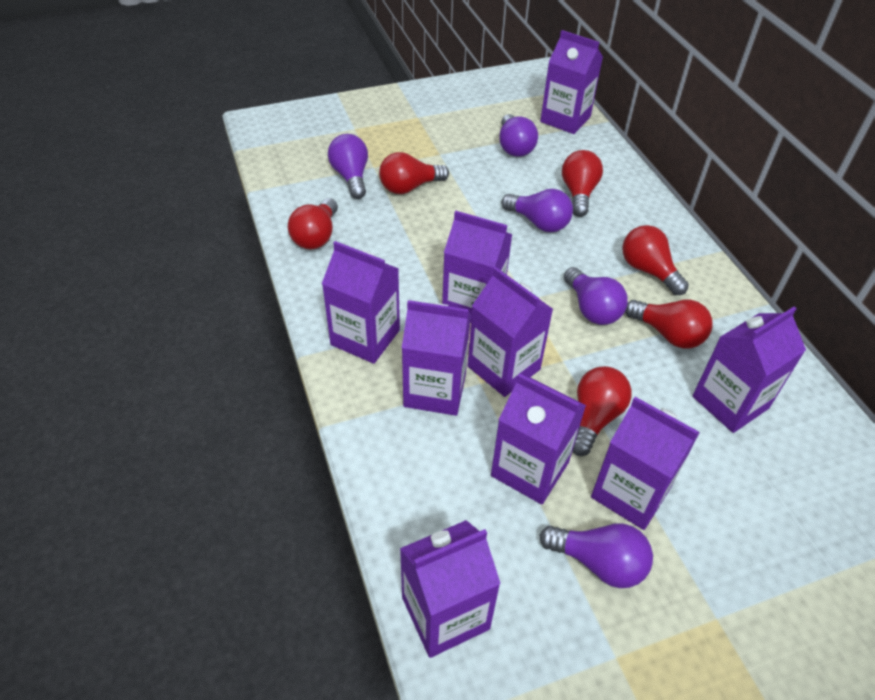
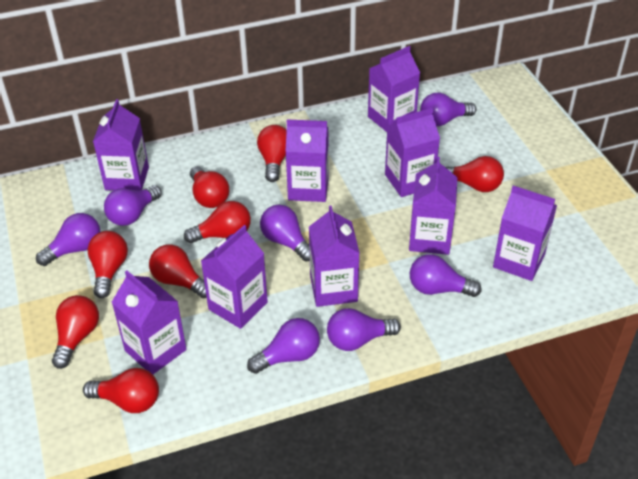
purple light bulb: 5 -> 7
red light bulb: 6 -> 8

